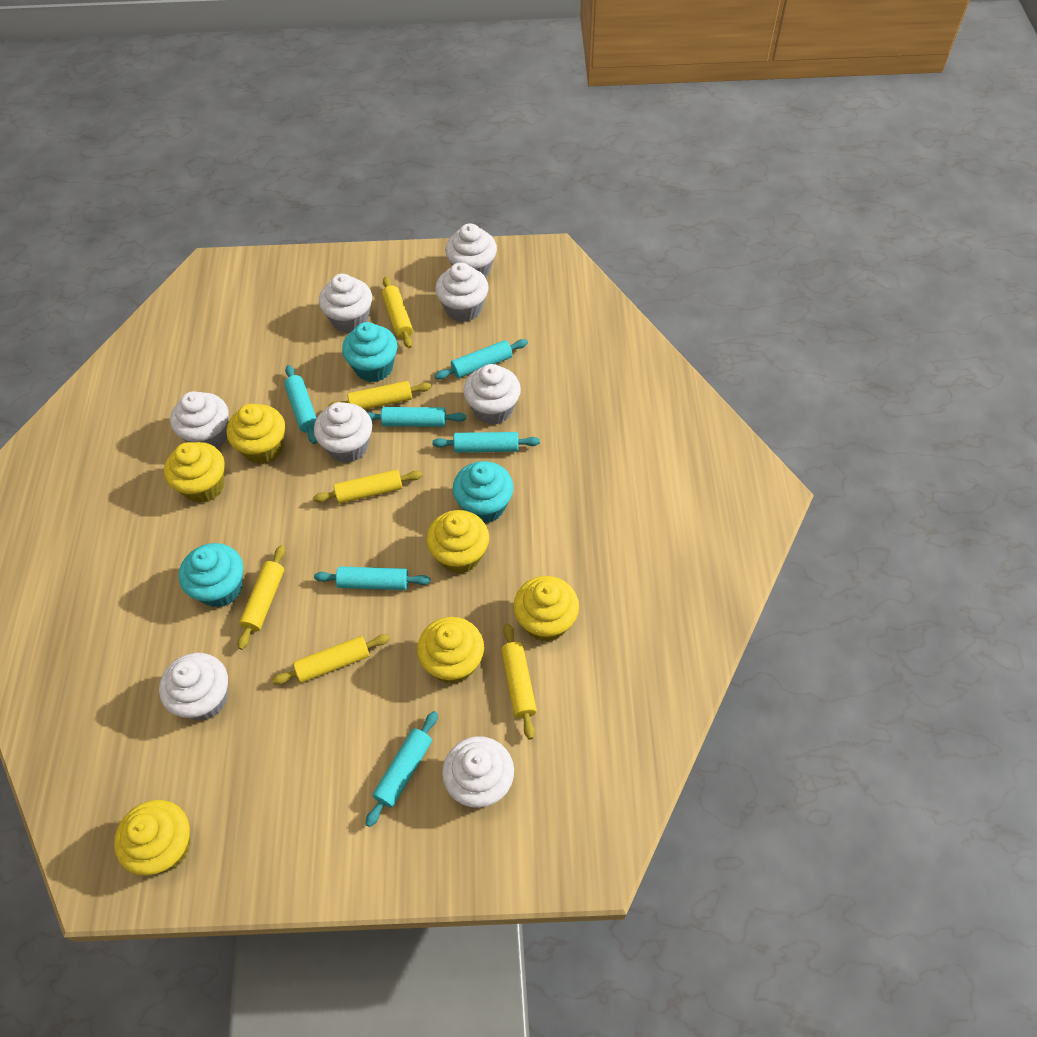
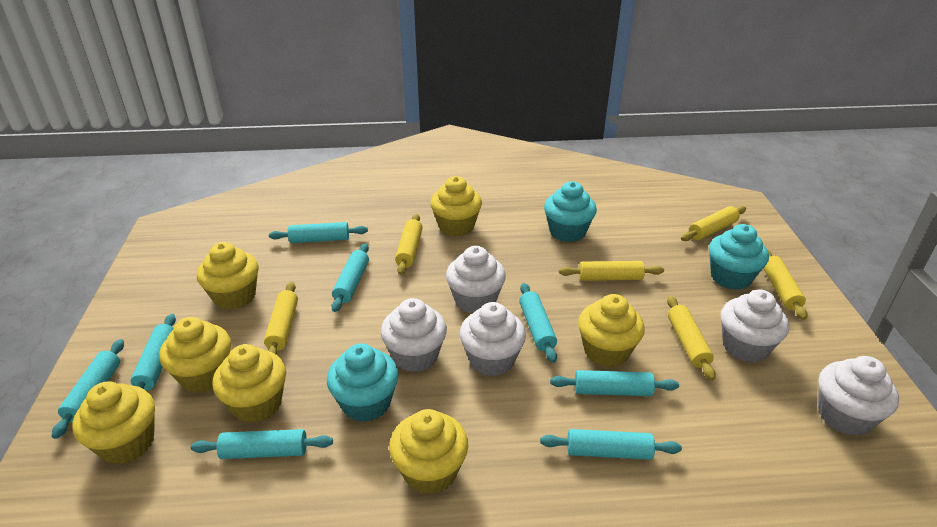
turquoise rolling pin: 6 -> 8
white cupcake: 8 -> 5
yellow cupcake: 6 -> 7

